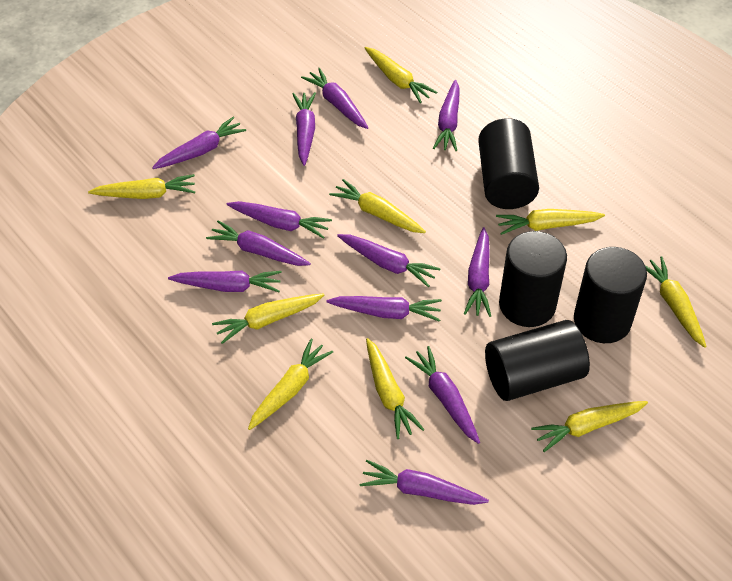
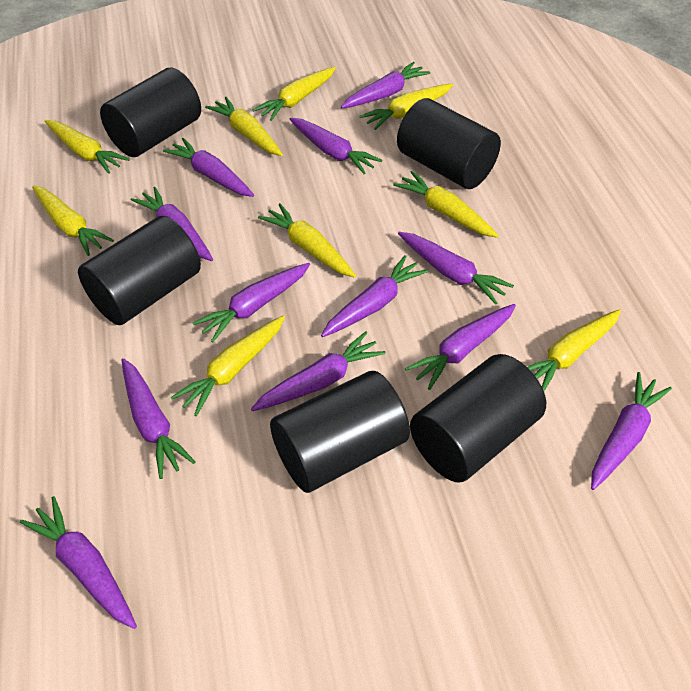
black cylinder: 4 -> 5

